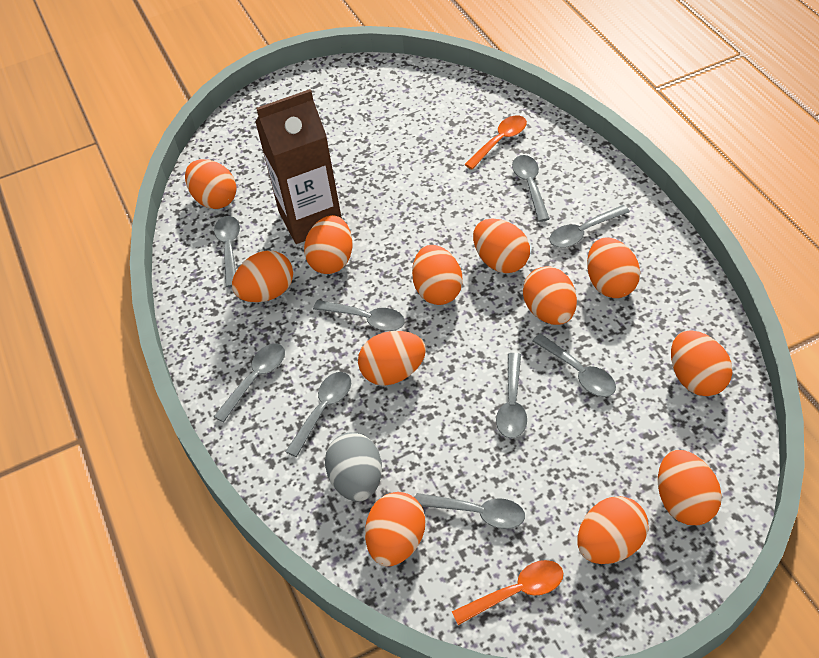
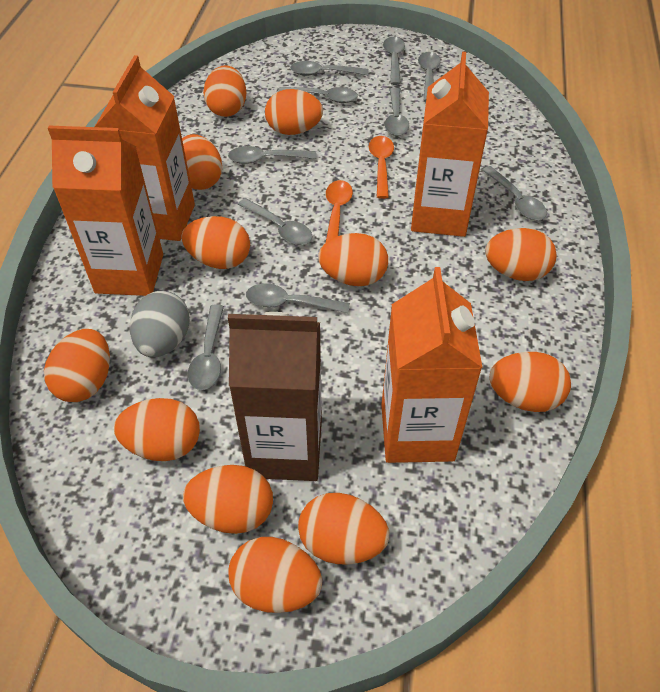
grey spoon: 9 -> 10
orange carton: 0 -> 4

